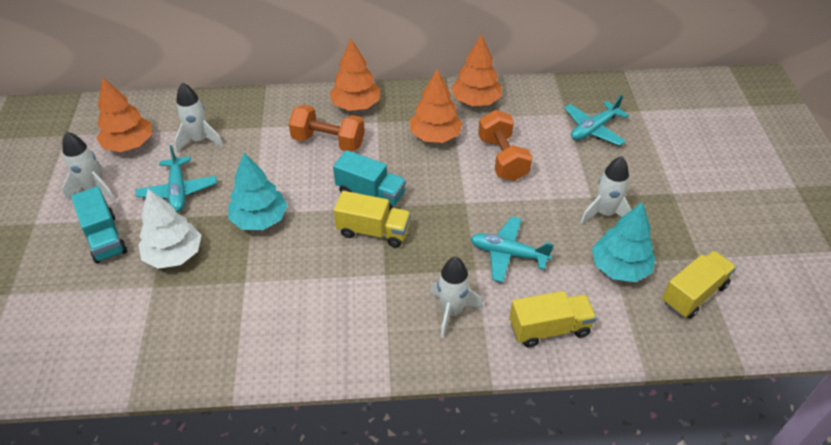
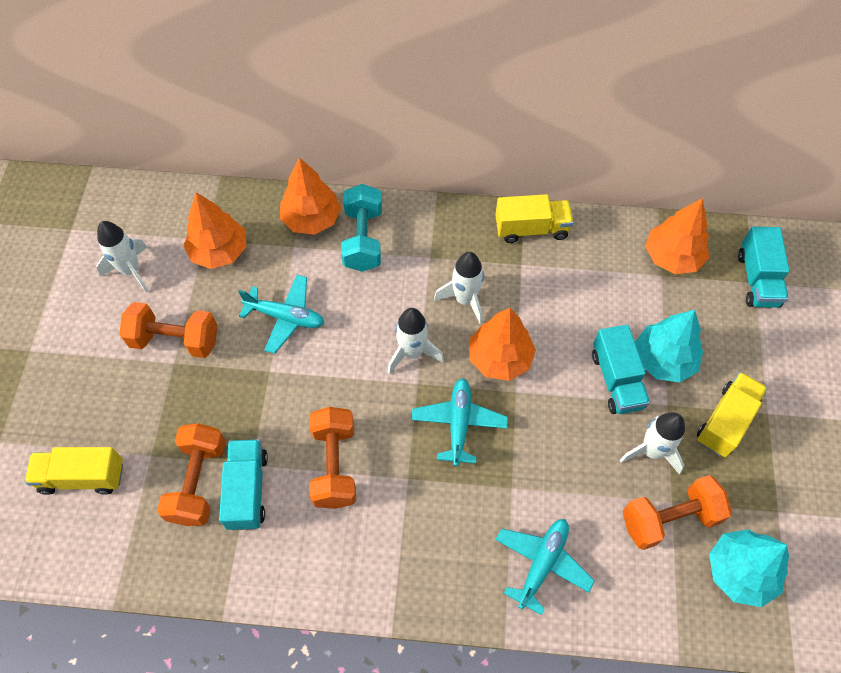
orange dumbbell: 2 -> 4
turquoise dumbbell: 0 -> 1
turquoise truck: 2 -> 3
white tree: 1 -> 0

